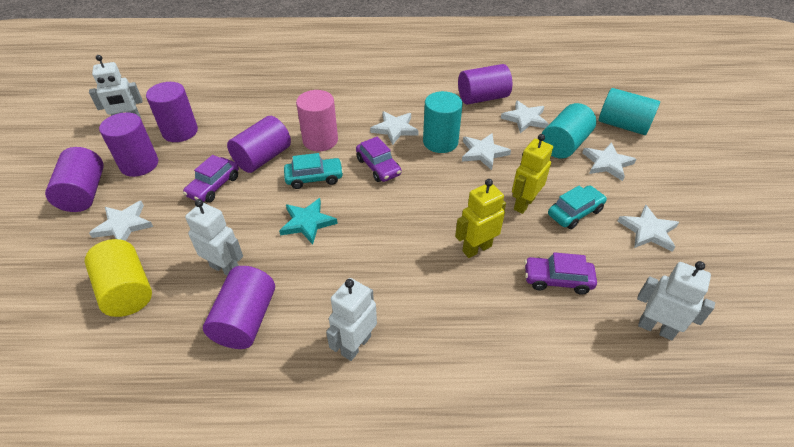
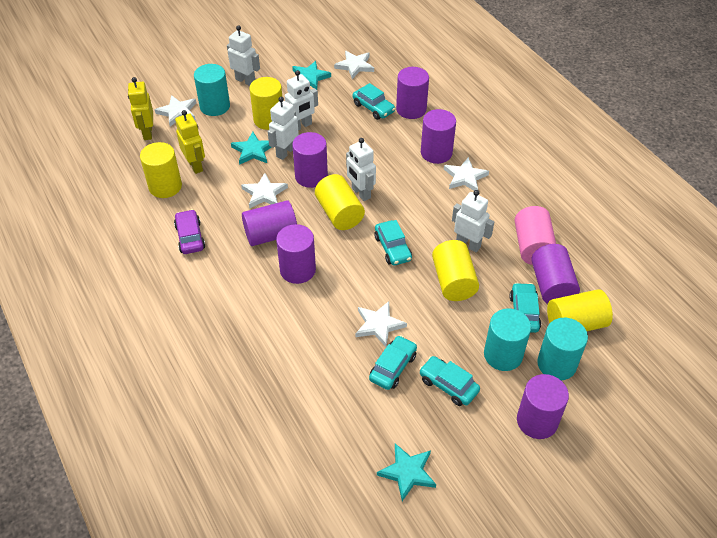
purple car: 3 -> 1
purple cylinder: 6 -> 7
turquoise car: 2 -> 5
turquoise star: 1 -> 3
white robot: 4 -> 5
white star: 6 -> 5
yellow cylinder: 1 -> 5

